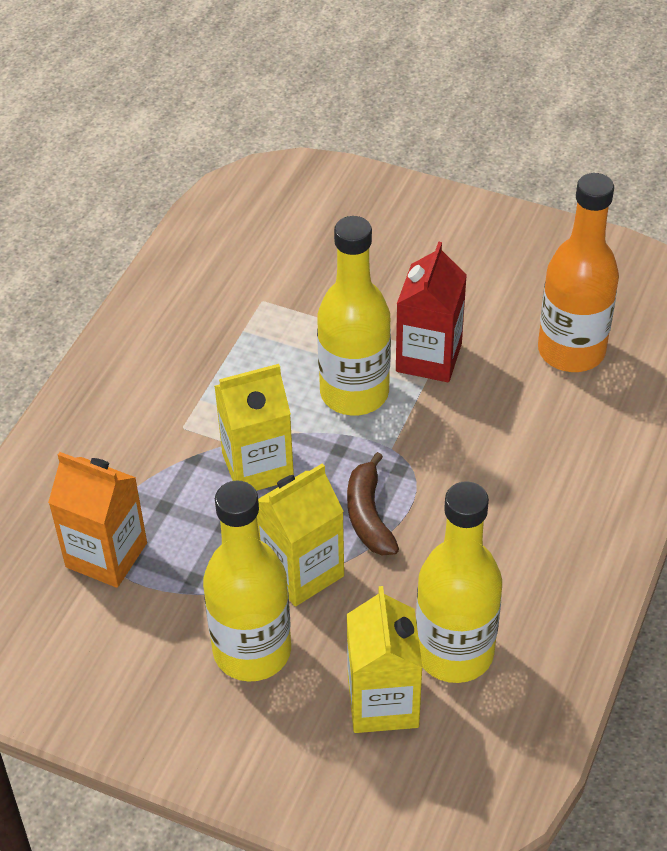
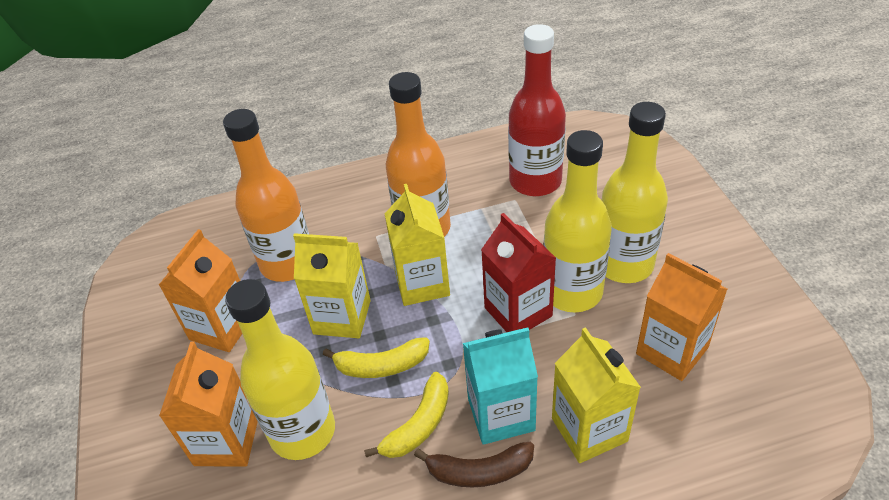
orange bottle: 1 -> 2
orange carton: 1 -> 3
red bottle: 0 -> 1
turquoise carton: 0 -> 1
yellow banana: 0 -> 2

